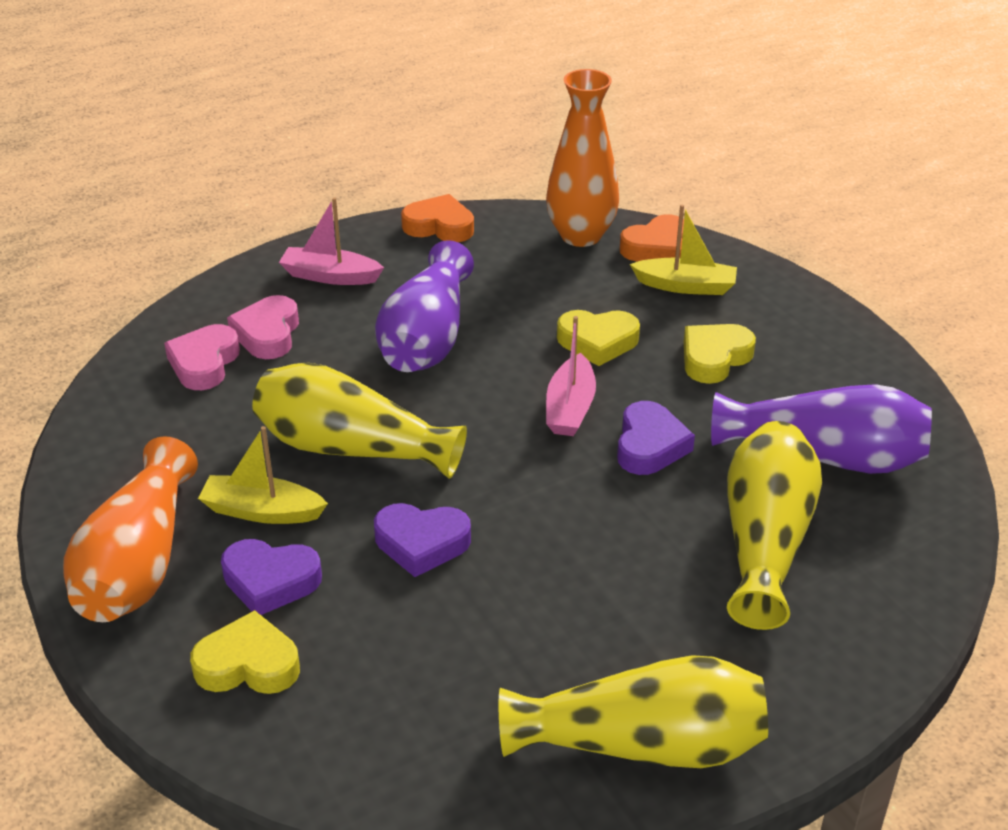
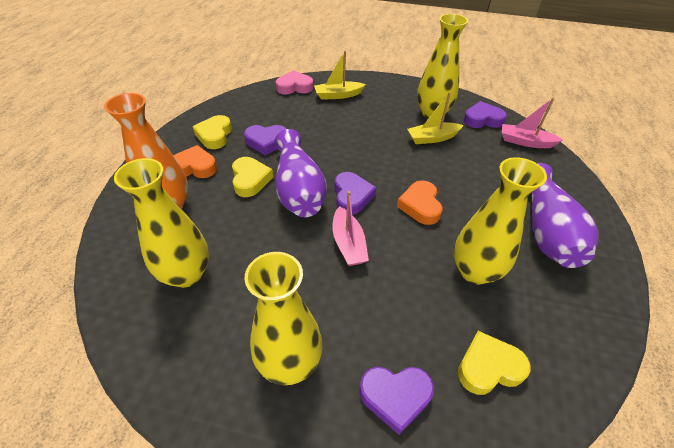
orange vase: 2 -> 1
pink heart: 2 -> 1
purple heart: 3 -> 4
yellow vase: 3 -> 4

